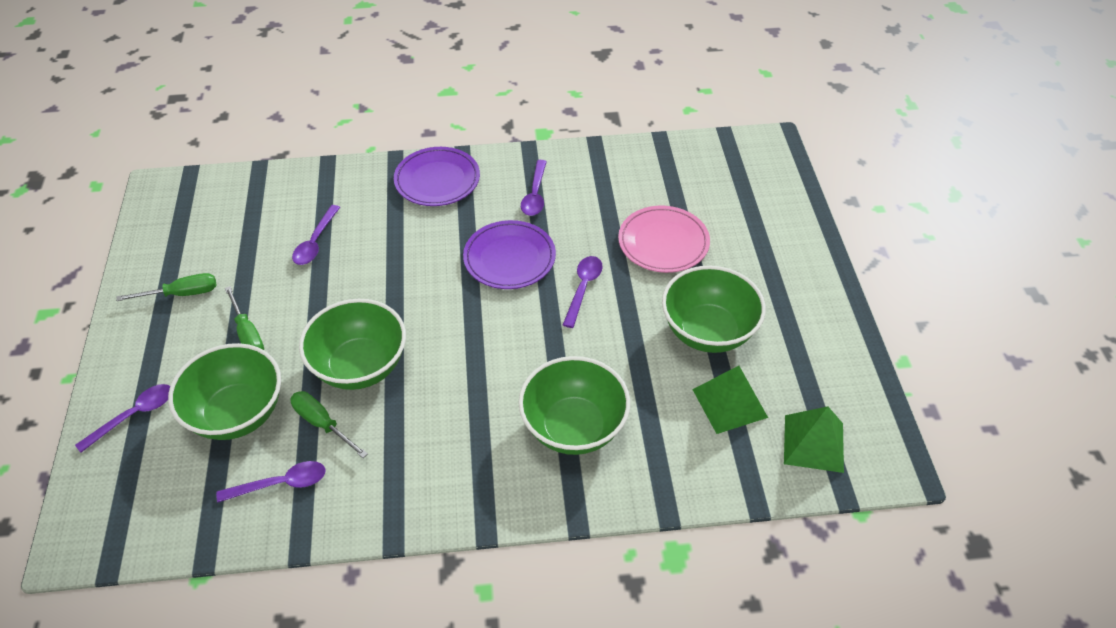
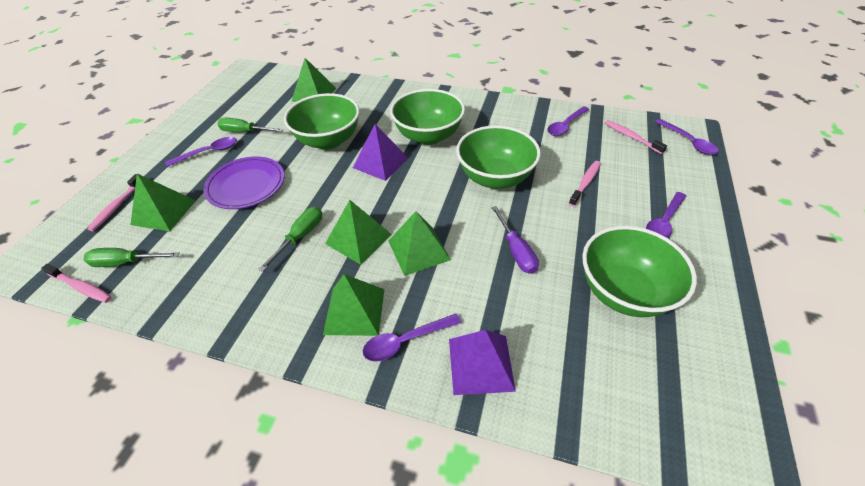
green pyramid: 2 -> 5
pink plate: 1 -> 0
pink toothbrush: 0 -> 4
purple plate: 2 -> 1
purple pyramid: 0 -> 2
purple screwdriver: 0 -> 1

